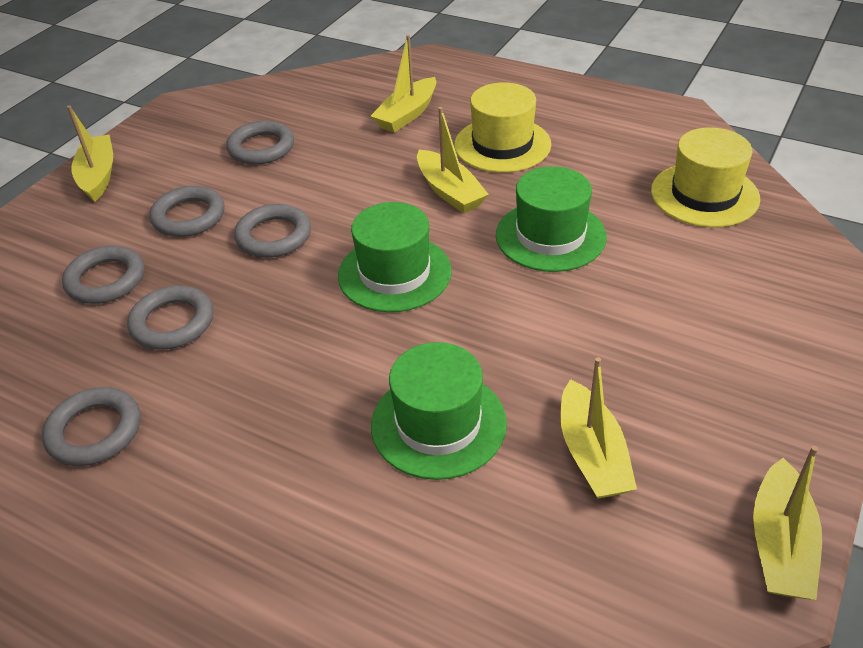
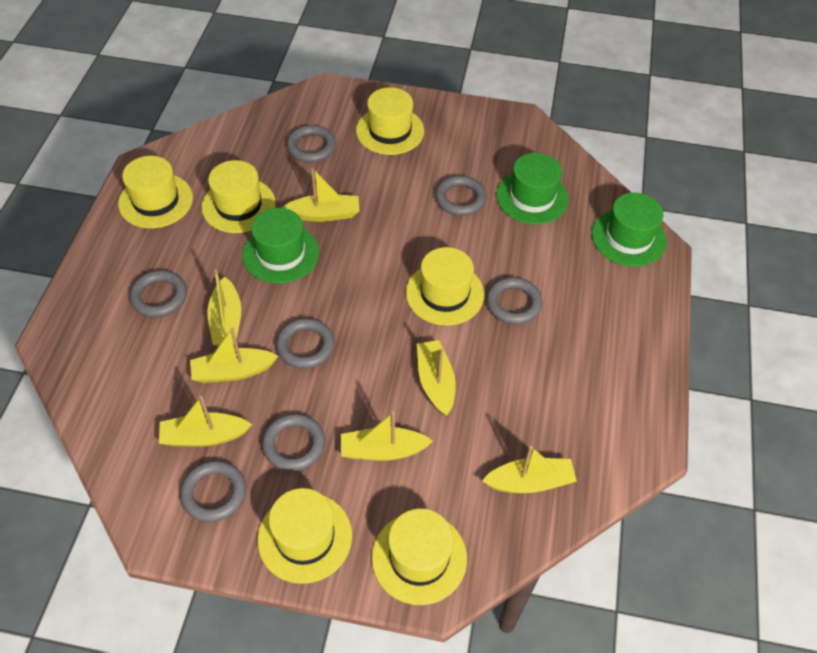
grey ring: 6 -> 7
yellow boat: 5 -> 7
yellow hat: 2 -> 6

